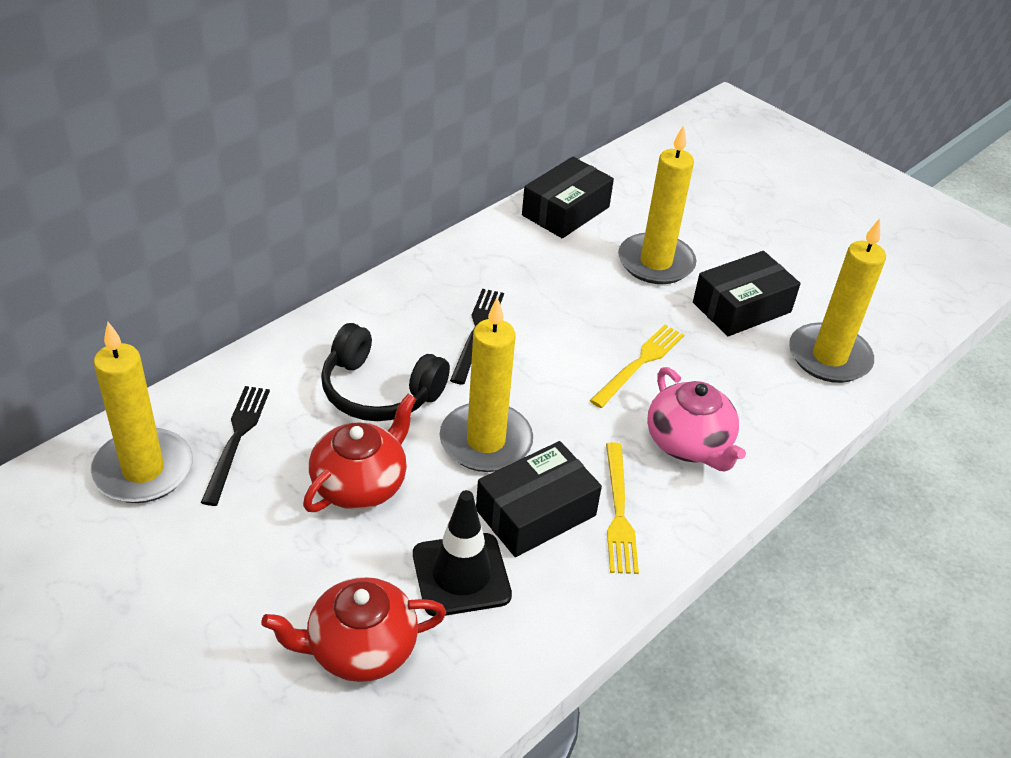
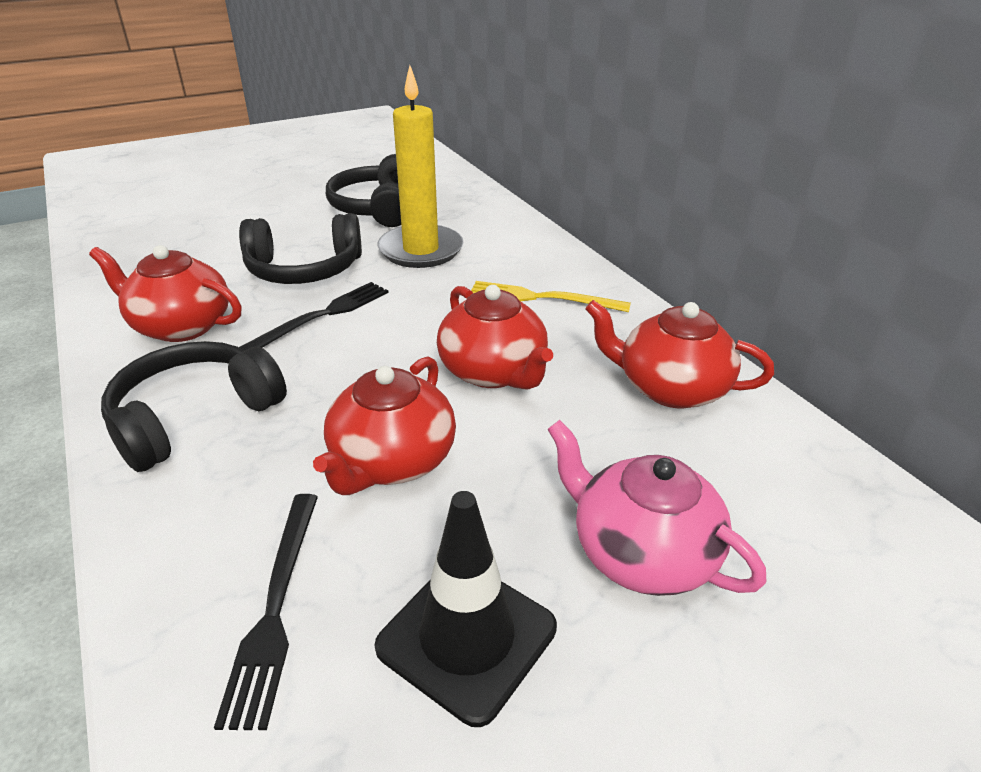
black box: 3 -> 0
black headphones: 1 -> 3
red teapot: 2 -> 4
yellow candle: 4 -> 1
yellow fork: 2 -> 1

